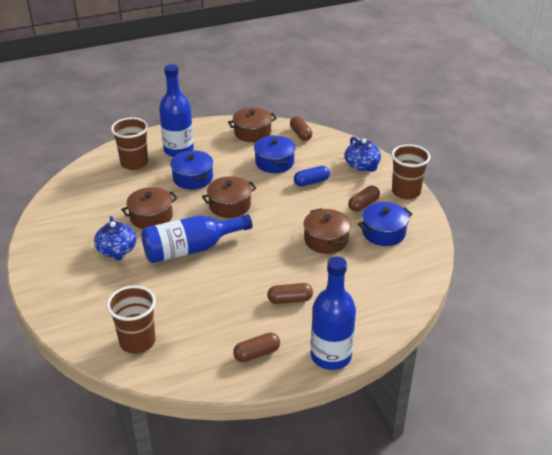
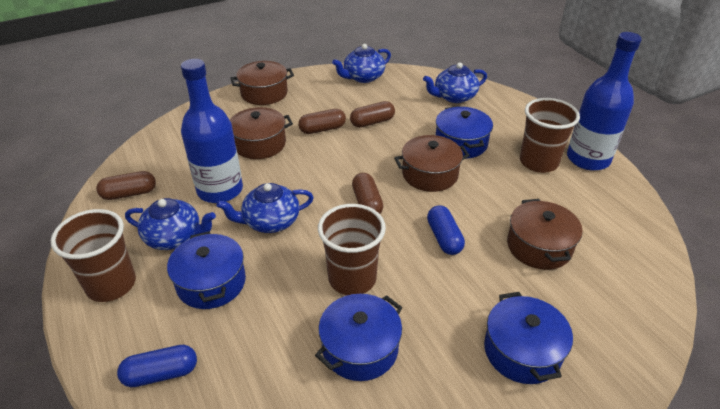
blue bottle: 3 -> 2
blue capsule: 1 -> 2
blue pot: 3 -> 4
blue teapot: 2 -> 4

